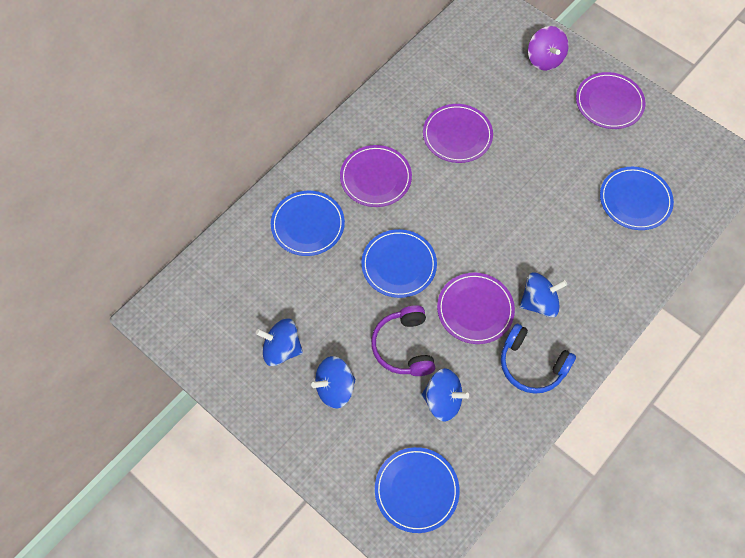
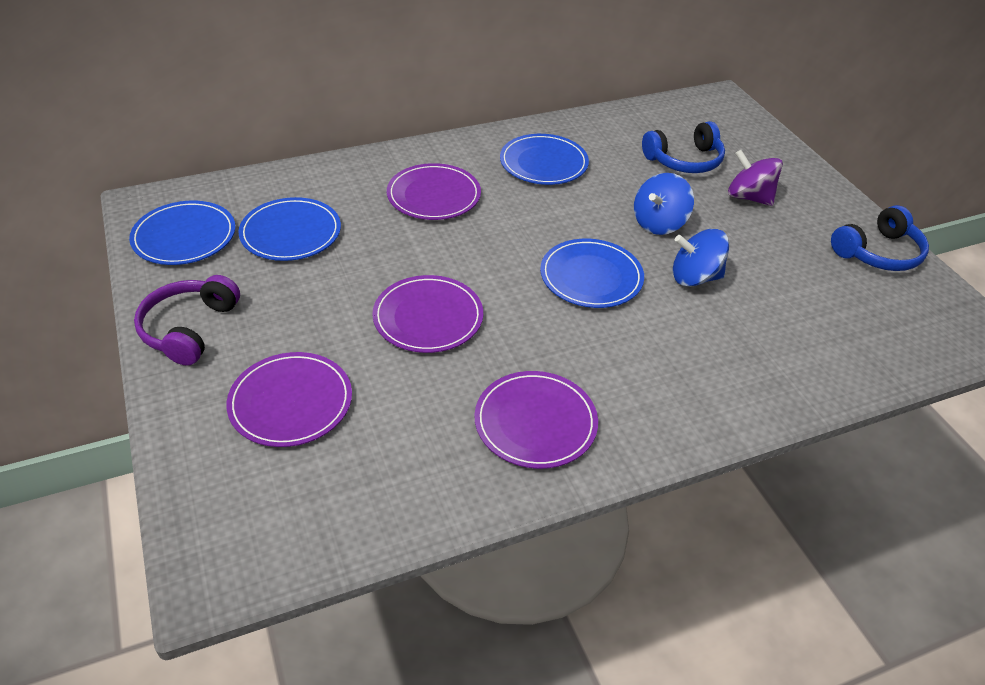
blue headphones: 1 -> 2
blue spinning top: 4 -> 2

